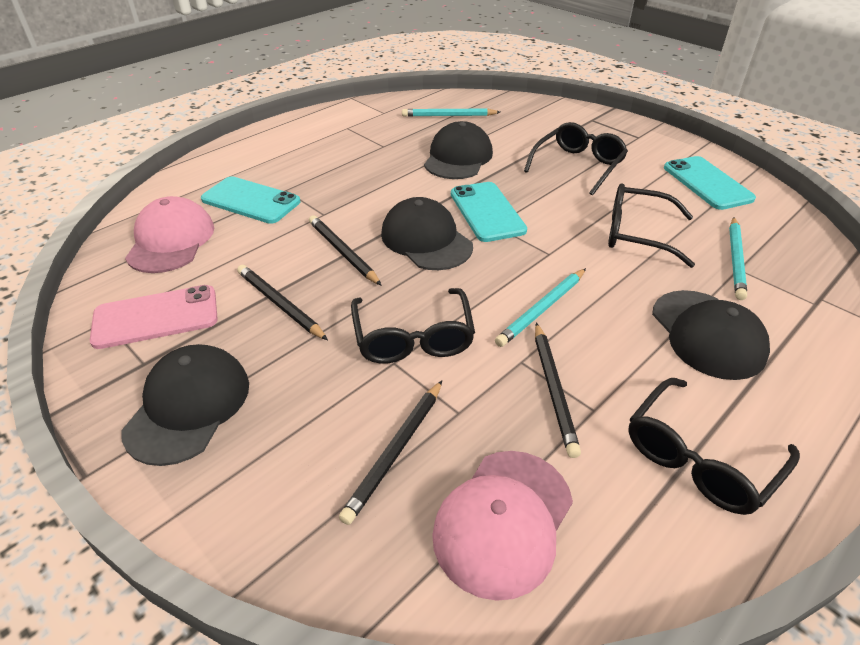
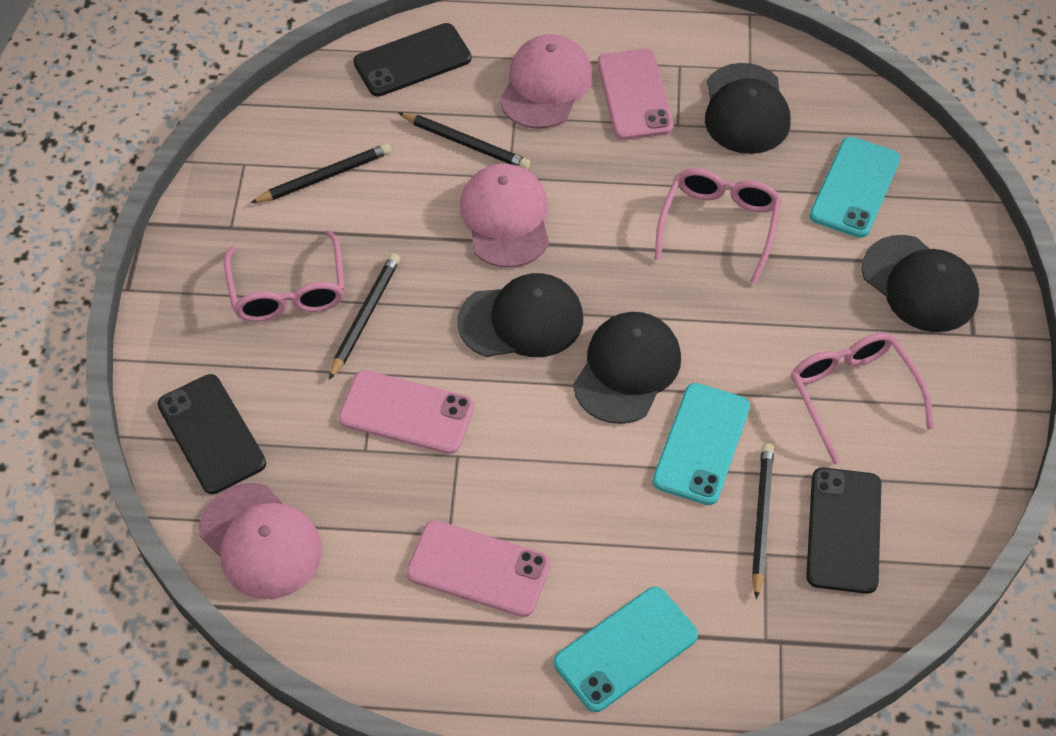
black glasses: 4 -> 0
black phone: 0 -> 3
pink cap: 2 -> 3
pink glasses: 0 -> 3
pink phone: 1 -> 3
turquoise pencil: 3 -> 0

